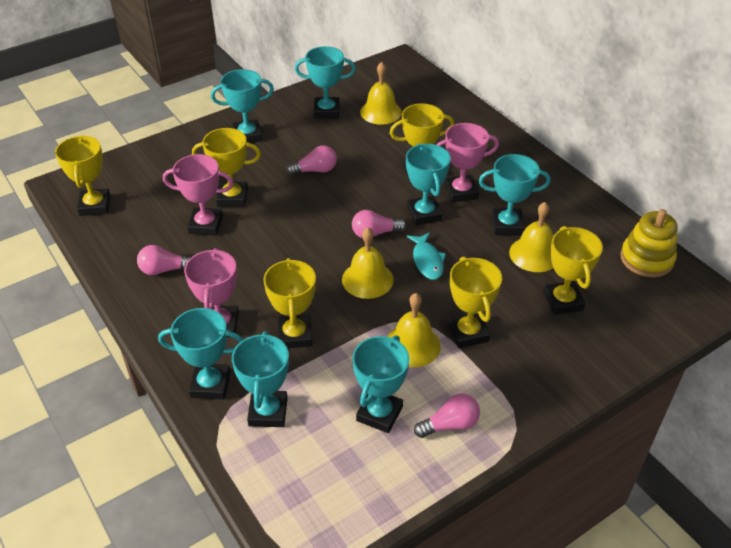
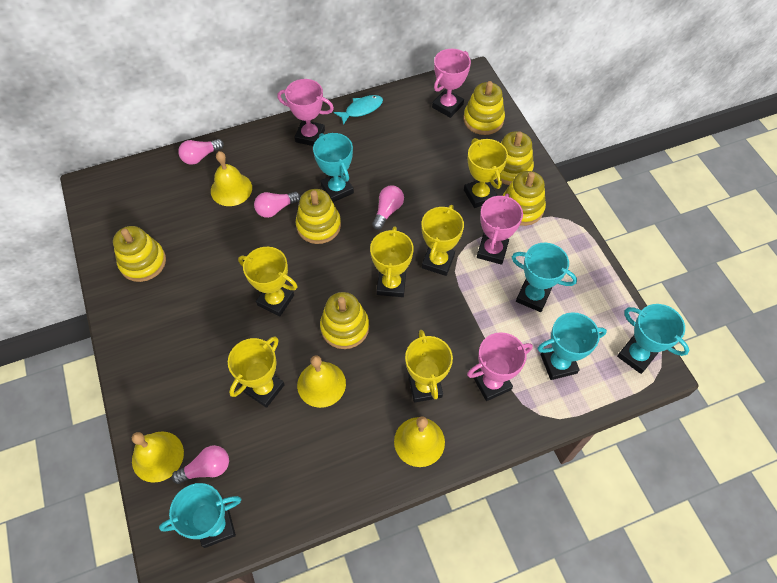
pink trophy: 3 -> 4
turquoise trophy: 7 -> 5
yellow stacking toy: 1 -> 6

